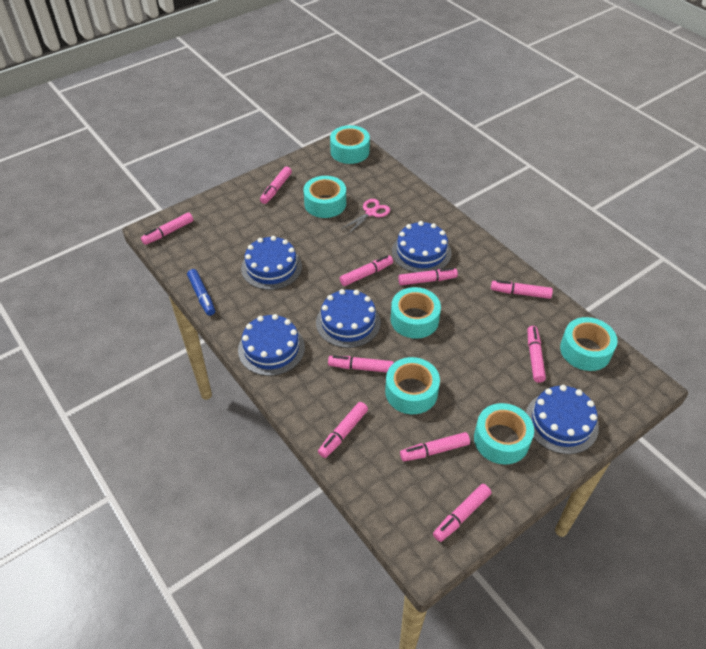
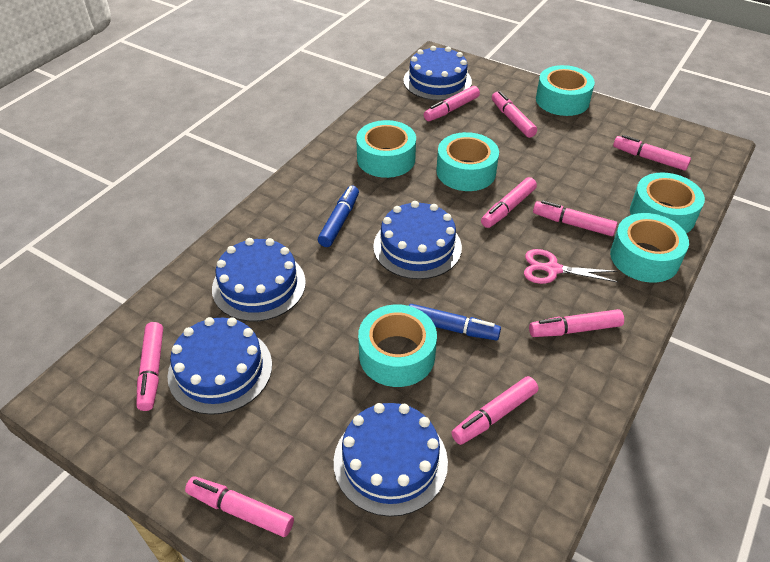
blue marker: 1 -> 2
pink marker: 10 -> 9

